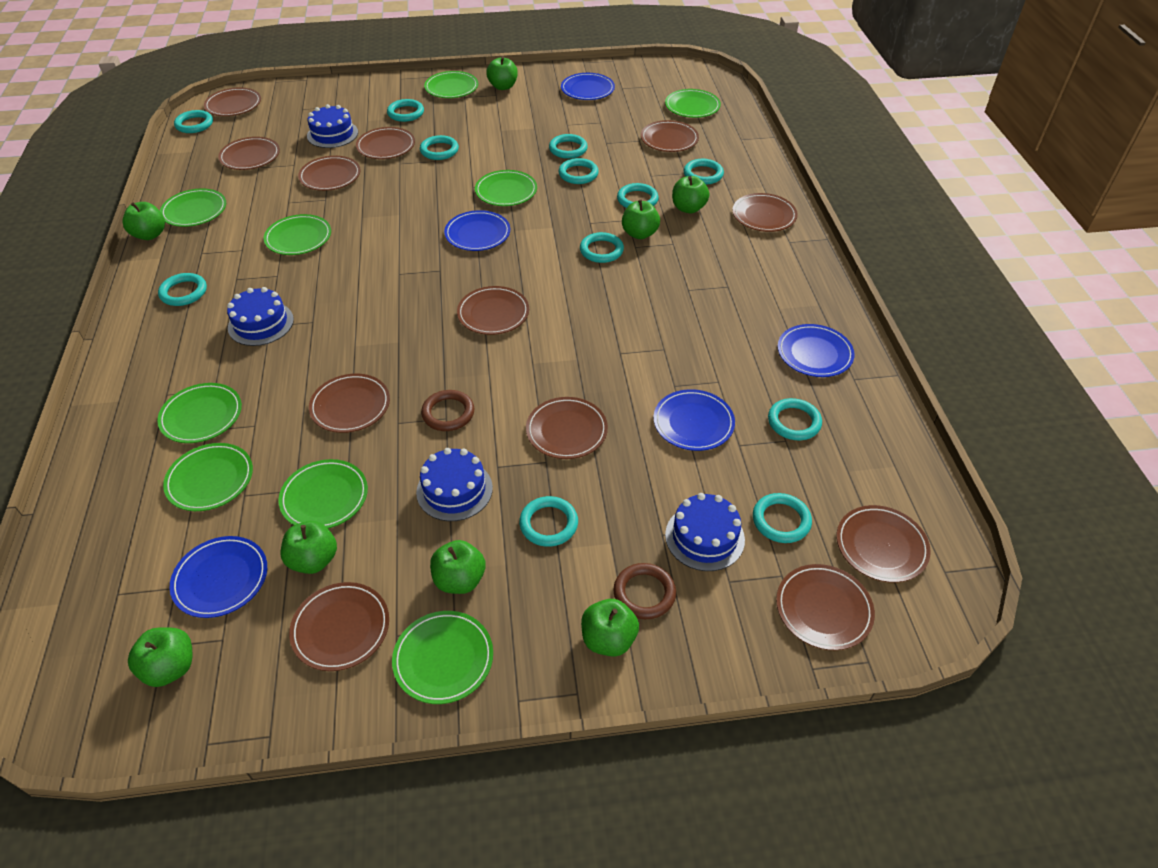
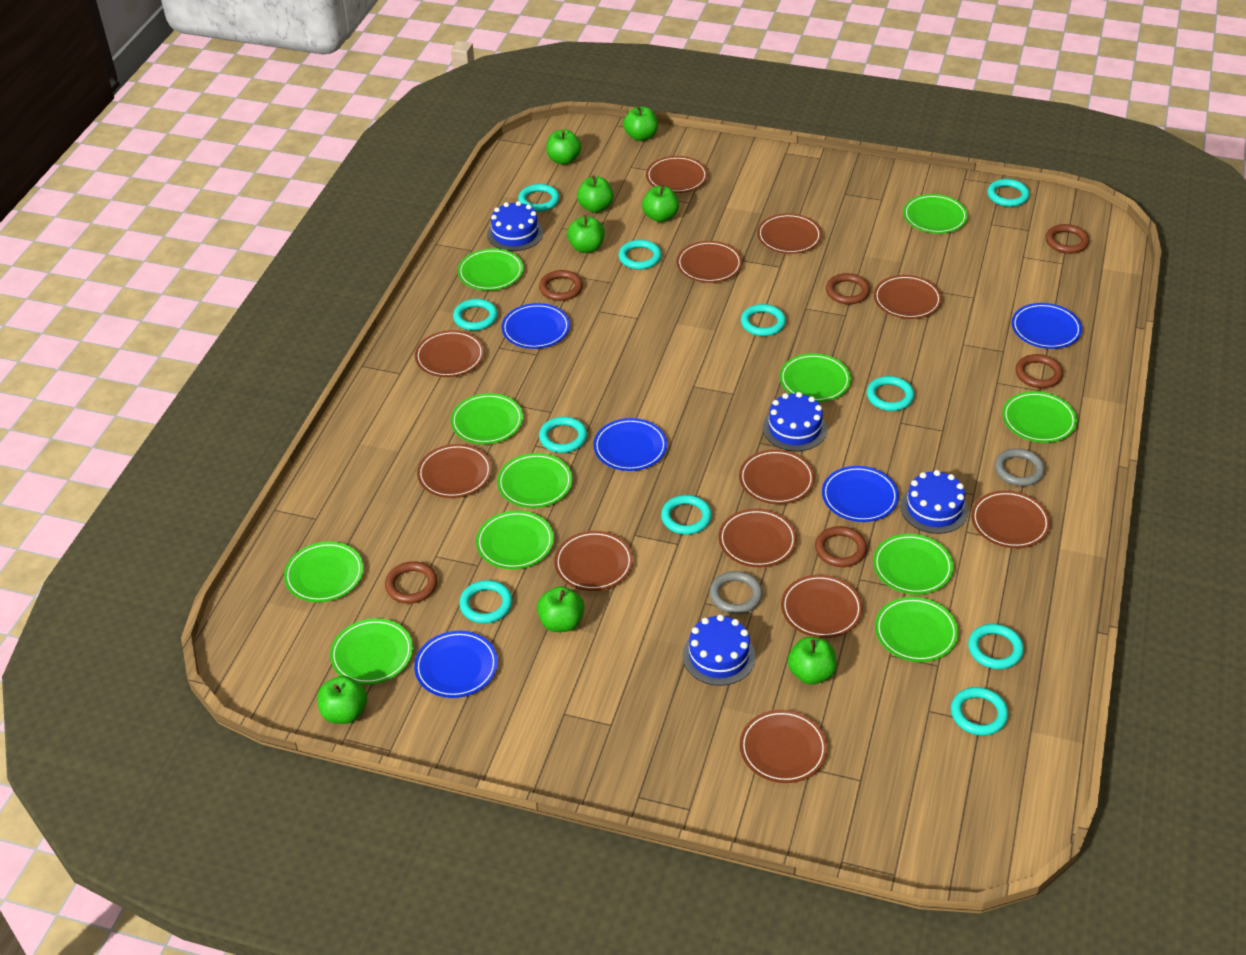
brown ring: 2 -> 6
green plate: 9 -> 11
grey ring: 0 -> 2
turquoise ring: 12 -> 11

